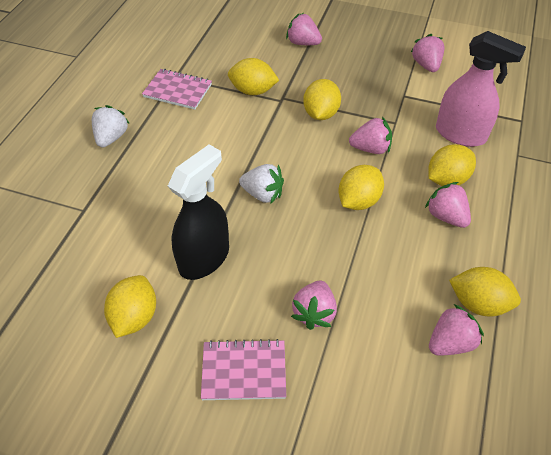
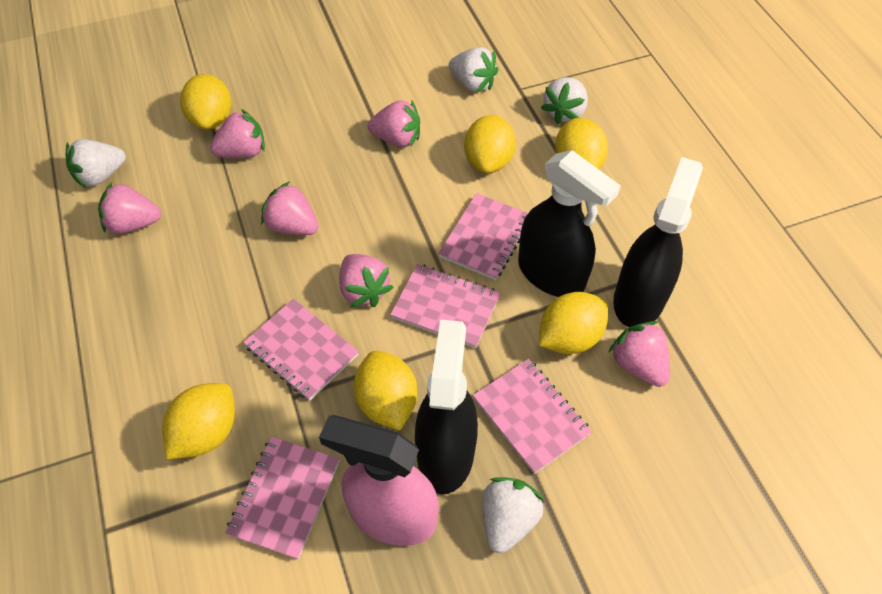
black spray bottle: 1 -> 3
pink notebook: 2 -> 5
white strawberry: 2 -> 4

